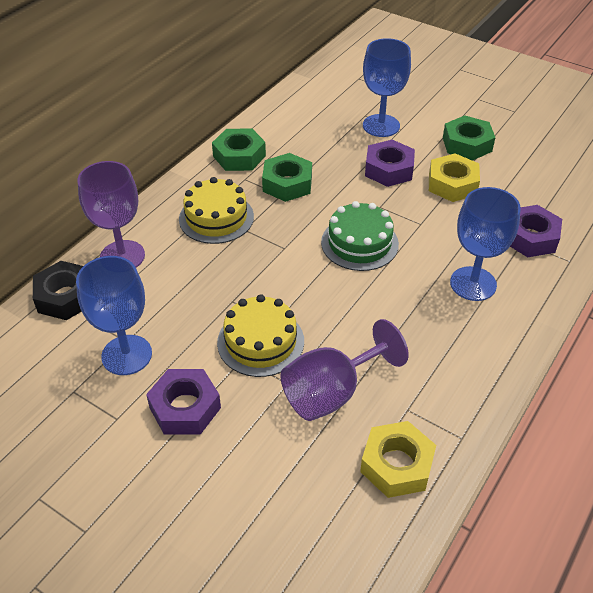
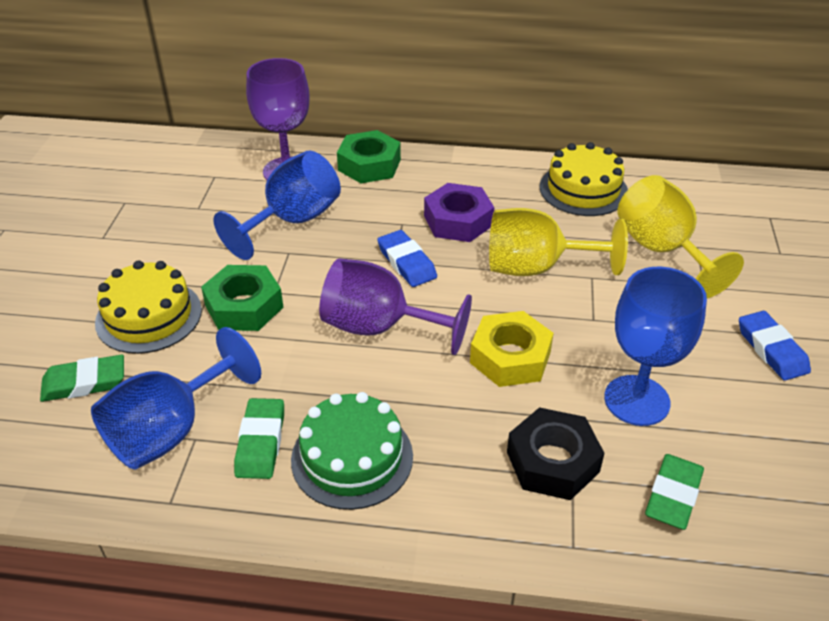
blue eraser: 0 -> 2
green eraser: 0 -> 3
green nut: 3 -> 2
purple nut: 3 -> 1
yellow goblet: 0 -> 2
yellow nut: 2 -> 1

